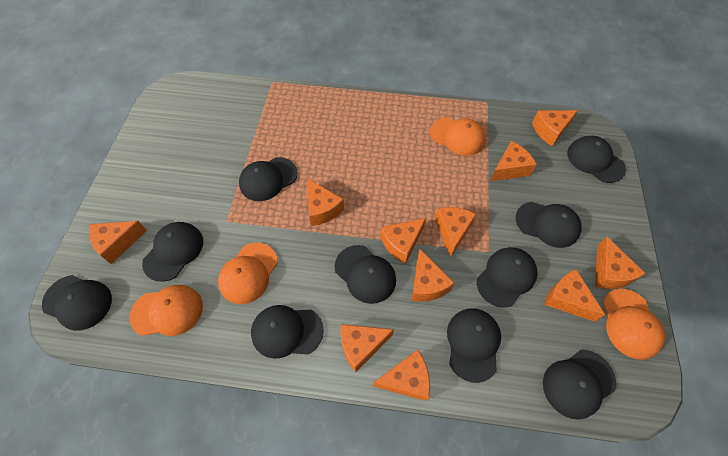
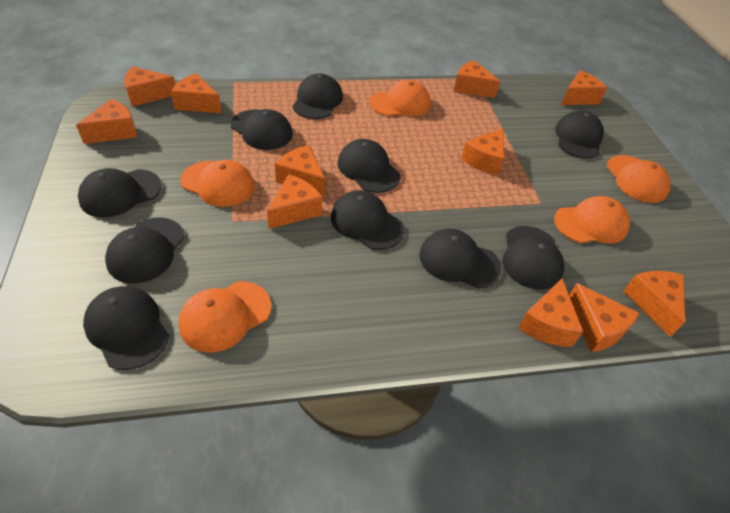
orange cap: 4 -> 5

